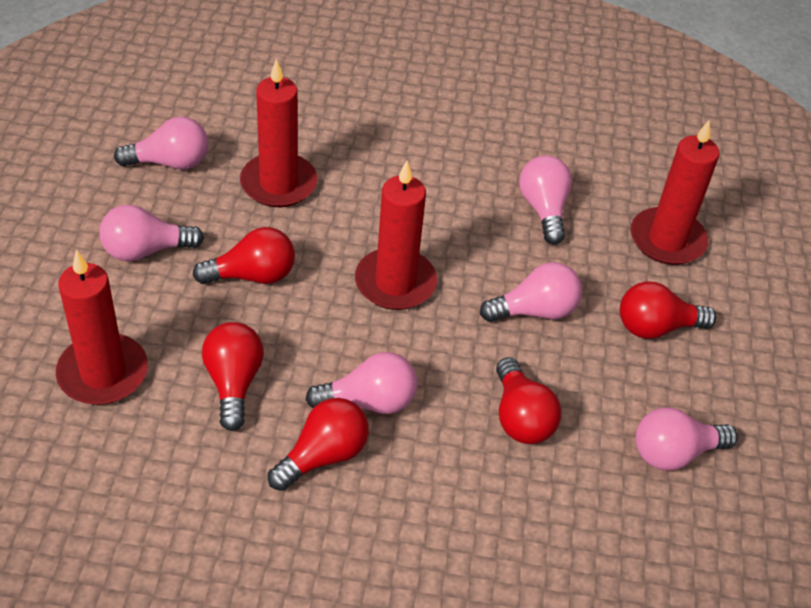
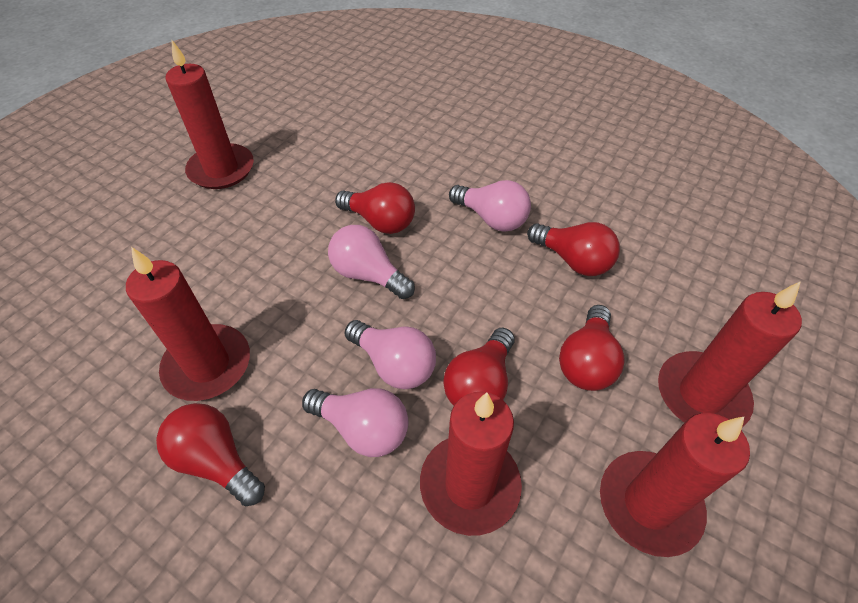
pink light bulb: 6 -> 4
red candle: 4 -> 5

